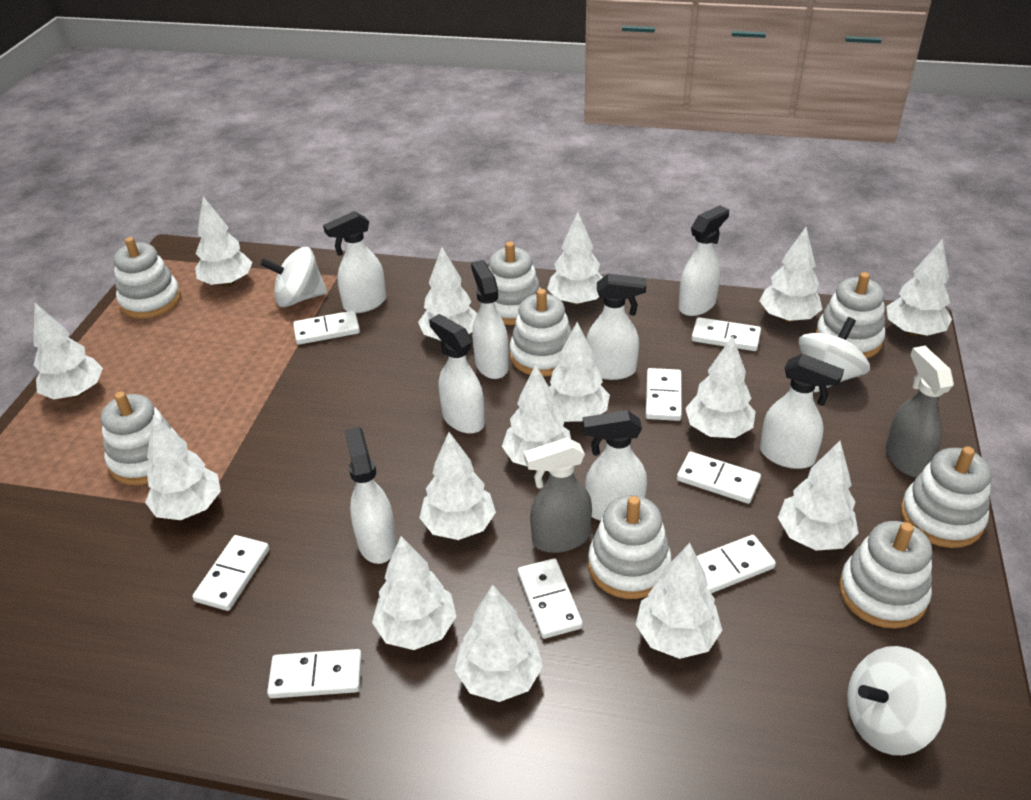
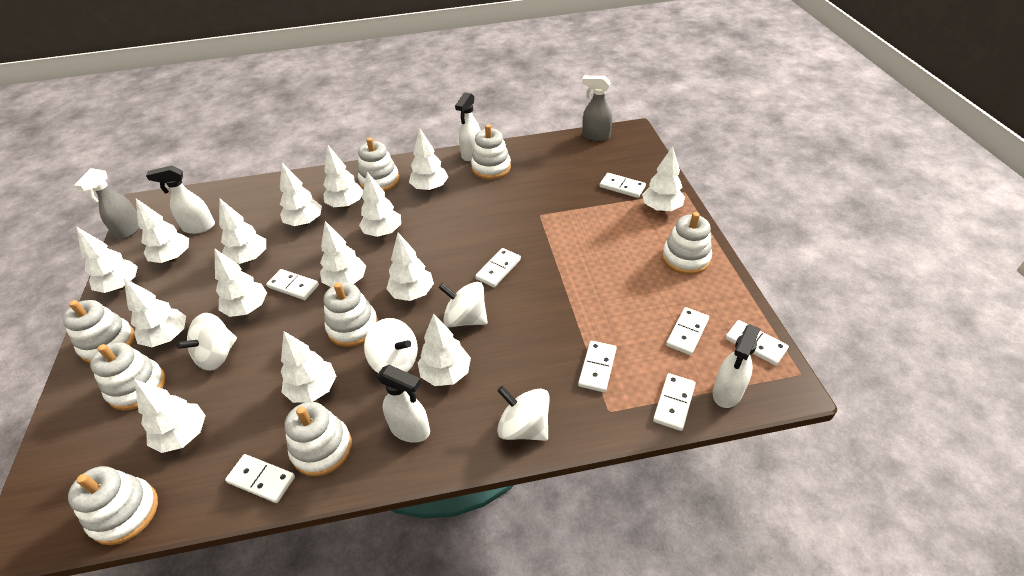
white spinning top: 3 -> 4
white spray bottle: 8 -> 4

